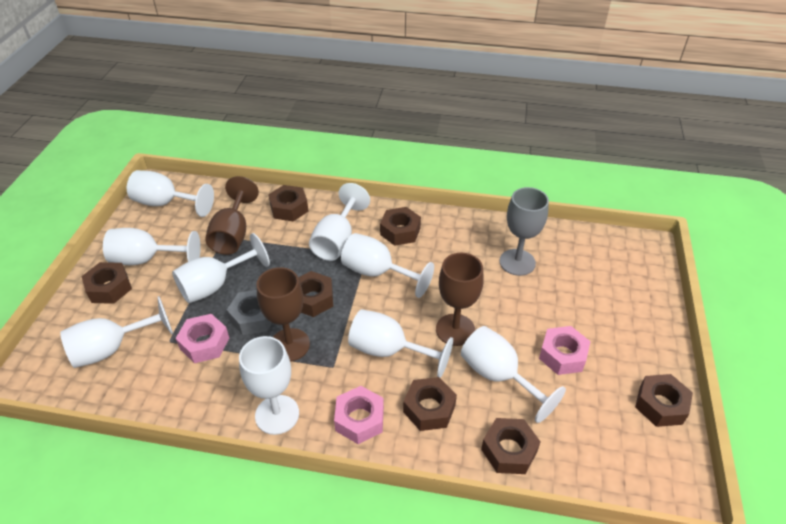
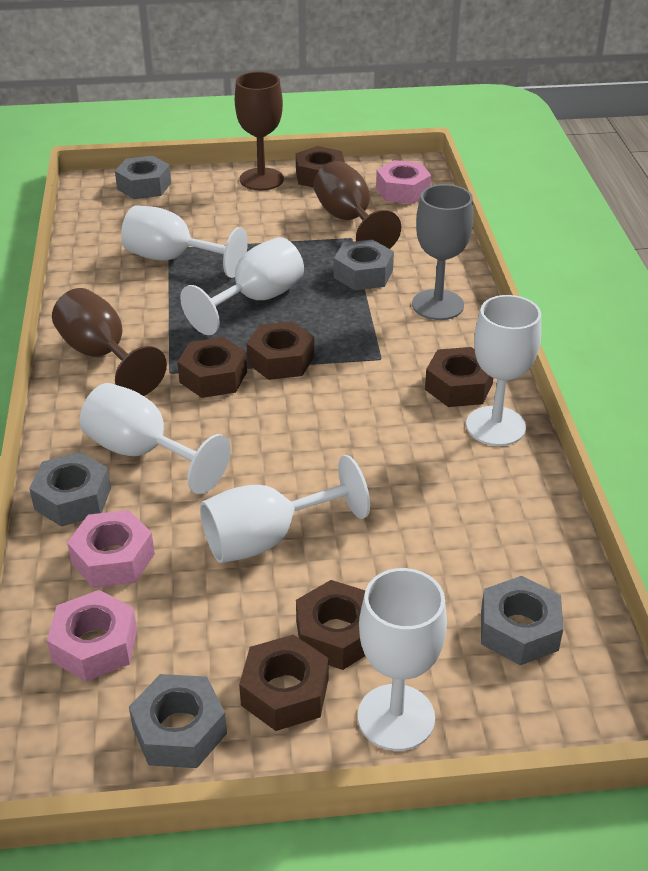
brown nut: 7 -> 6
grey nut: 1 -> 5
white goblet: 9 -> 6

